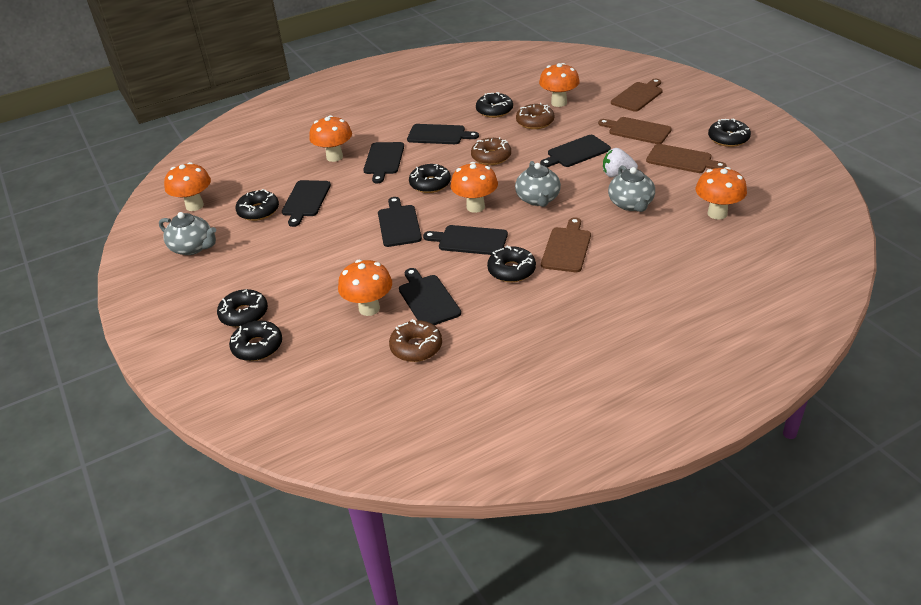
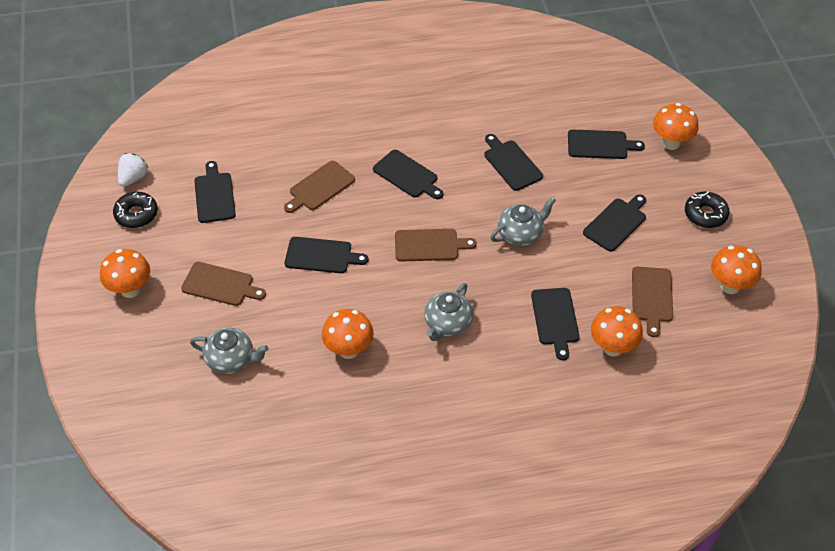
black donut: 7 -> 2
brown donut: 3 -> 0
orange mushroom: 6 -> 5

